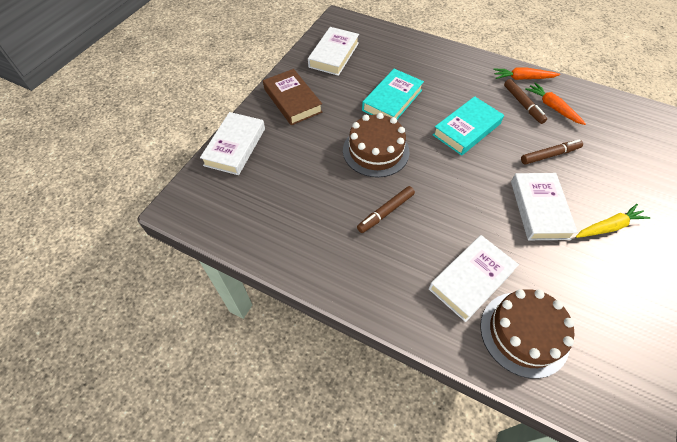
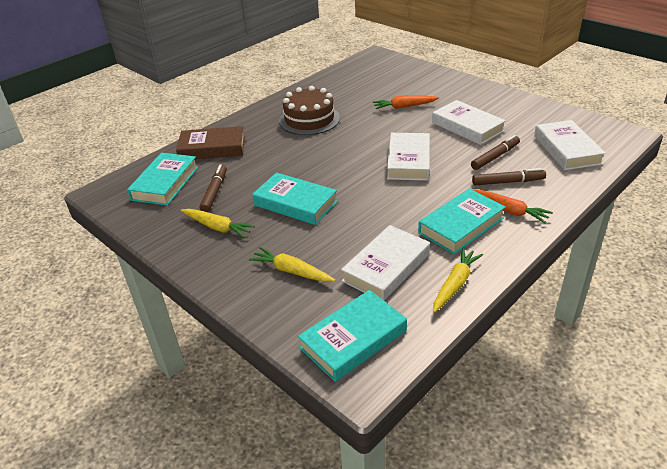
brown cake: 2 -> 1
turquoise book: 2 -> 4
yellow carrot: 1 -> 3

